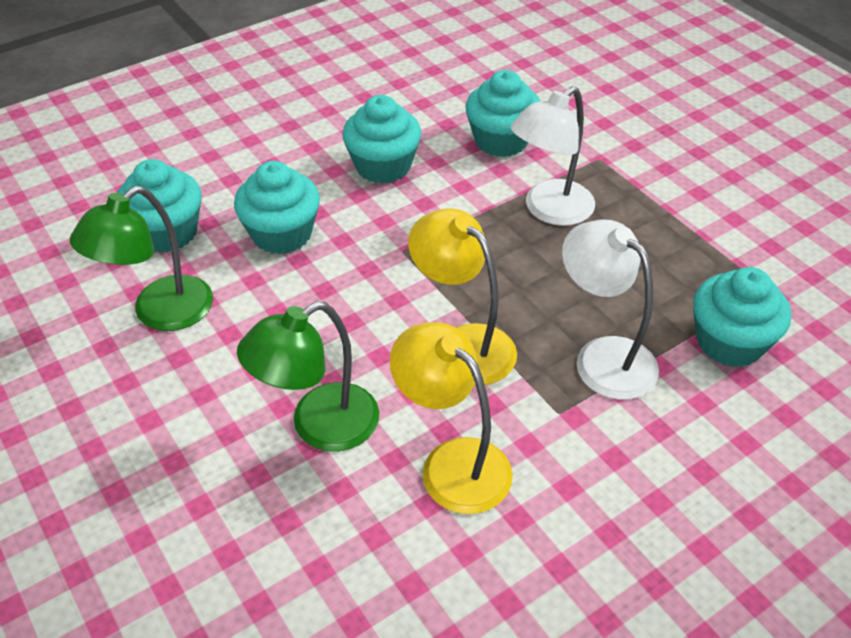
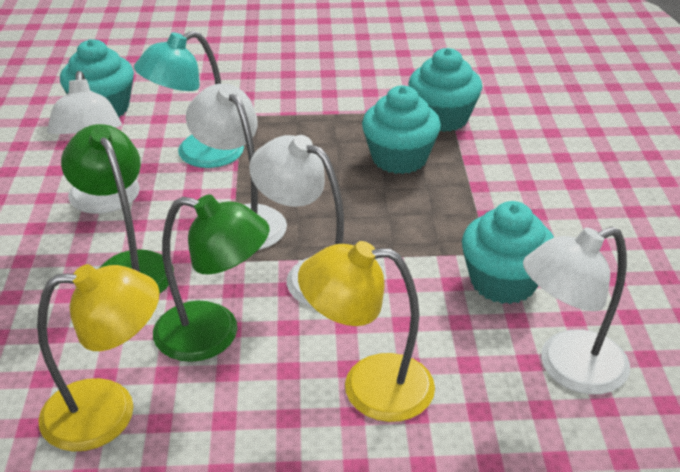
turquoise cupcake: 5 -> 4
turquoise lamp: 0 -> 1
white lamp: 2 -> 4

